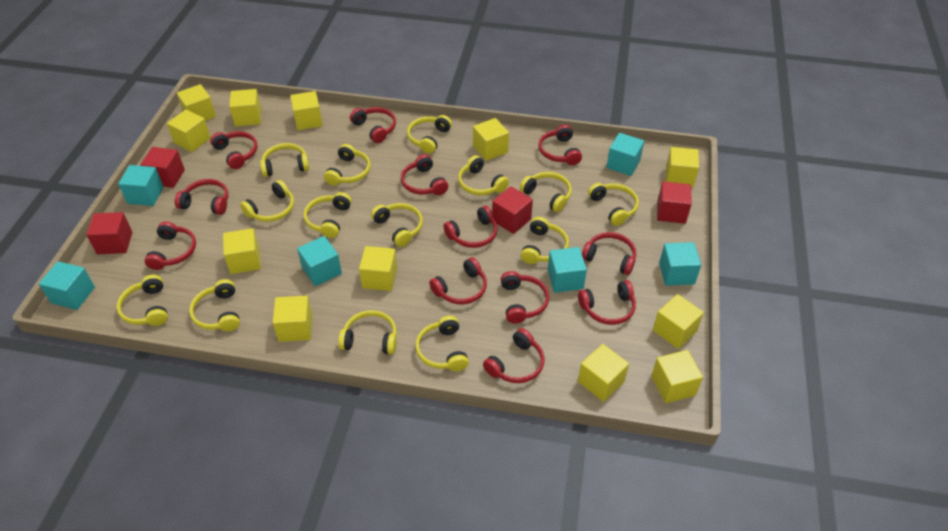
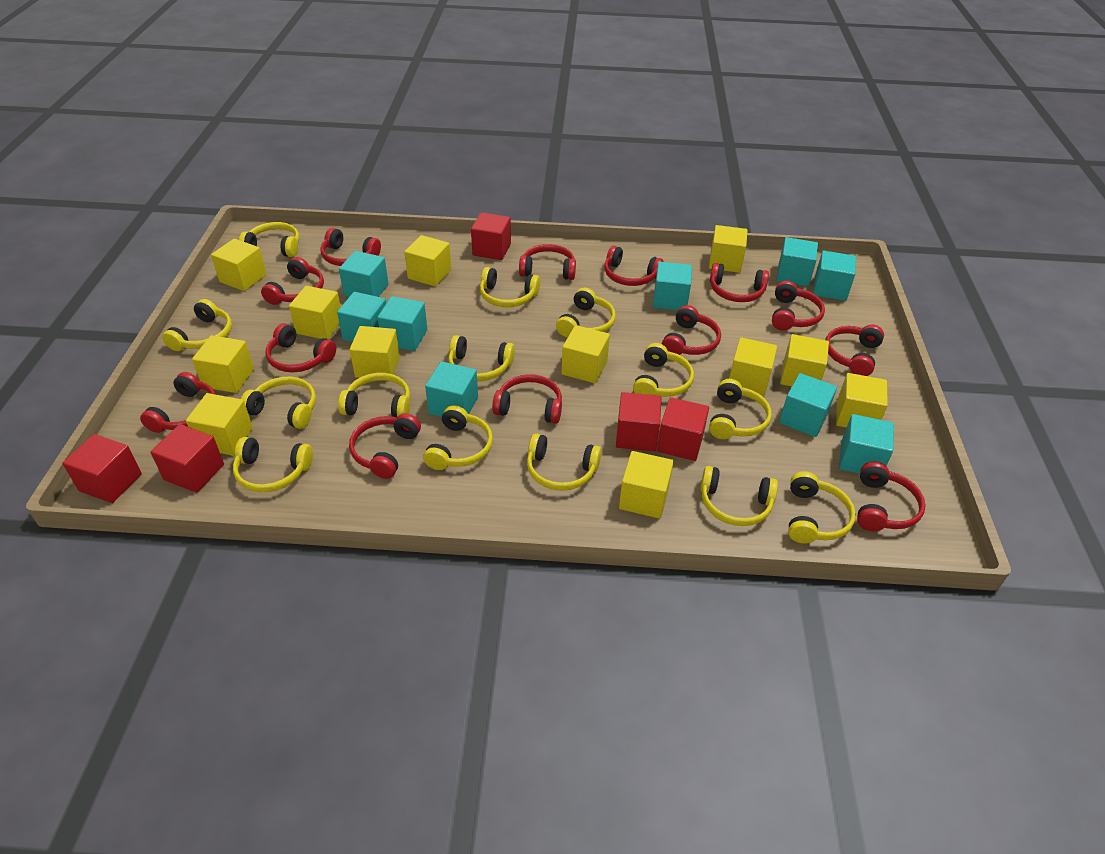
red cube: 4 -> 5
red headphones: 12 -> 13
turquoise cube: 6 -> 9

